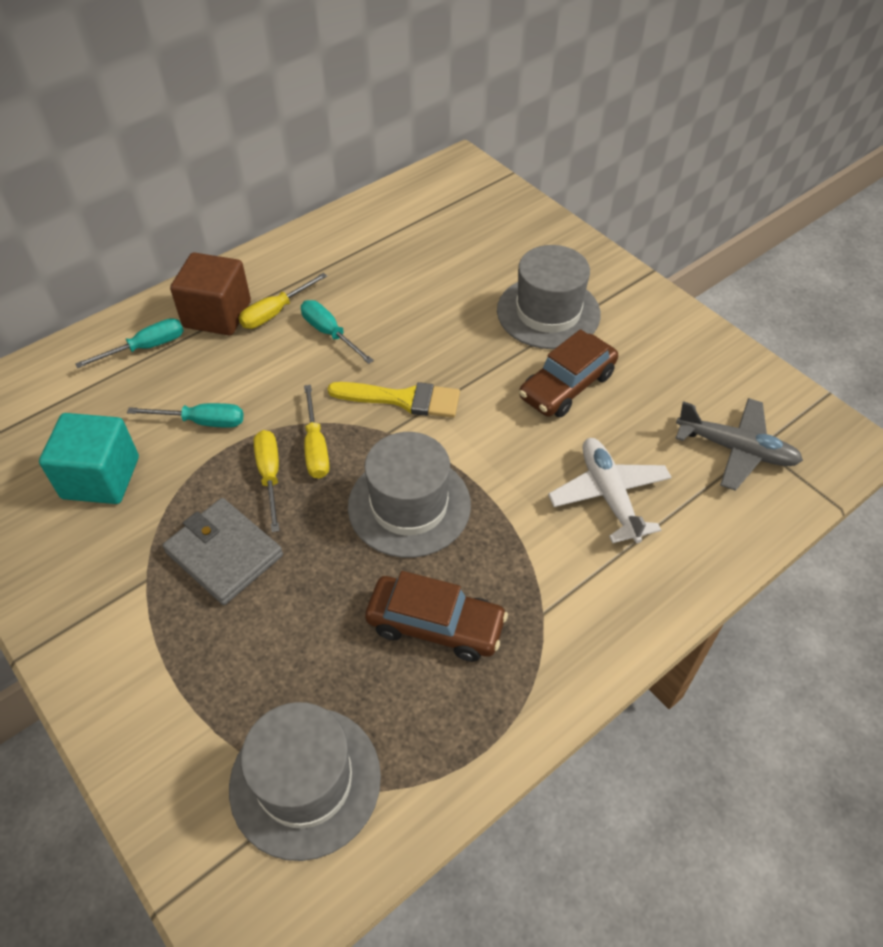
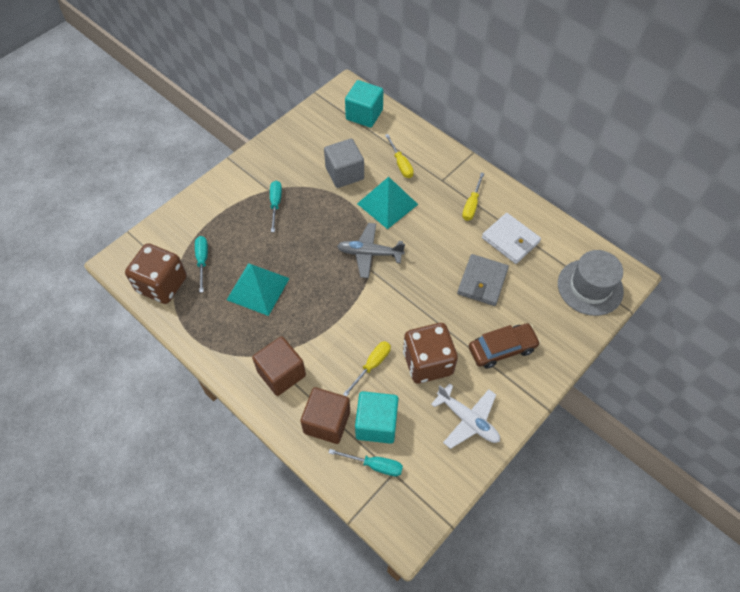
brown car: 2 -> 1
brown cube: 1 -> 2
brown dice: 0 -> 2
grey cube: 0 -> 1
grey hat: 3 -> 1
turquoise cube: 1 -> 2
turquoise pyramid: 0 -> 2
white wallet: 0 -> 1
yellow brush: 1 -> 0

